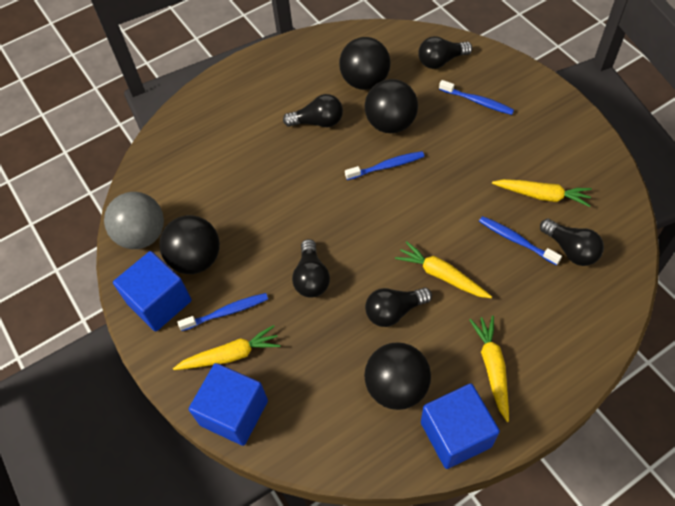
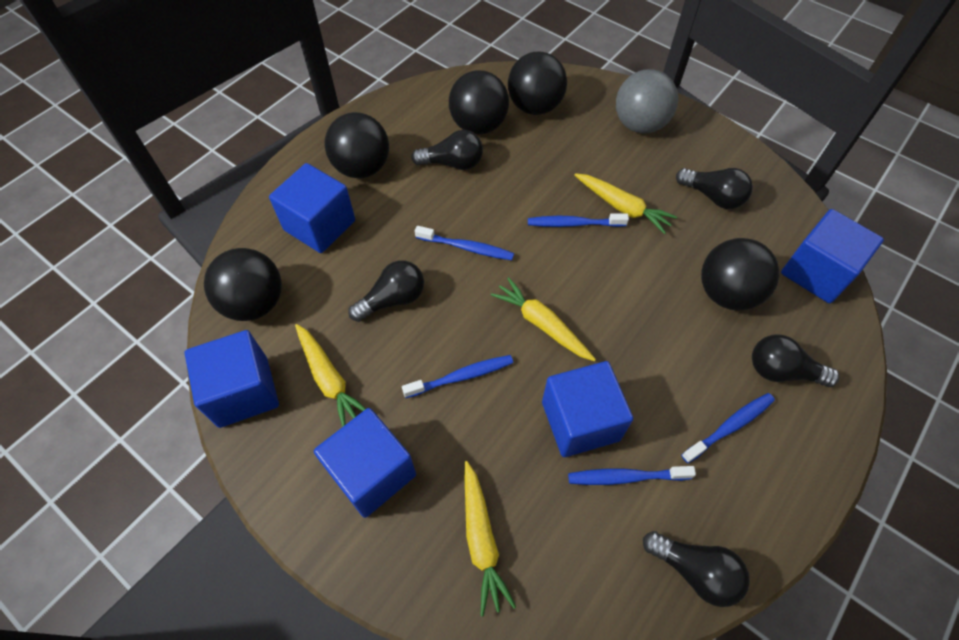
black ball: 4 -> 5
blue cube: 3 -> 5
blue toothbrush: 4 -> 5

